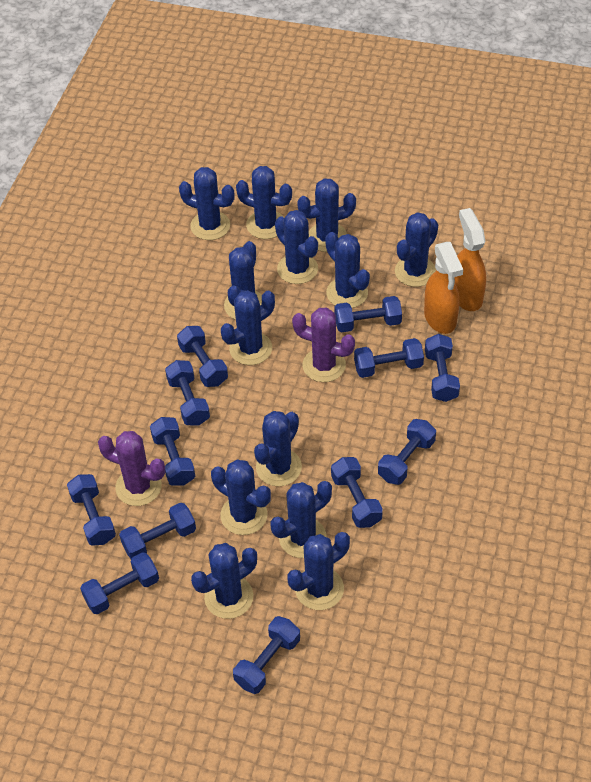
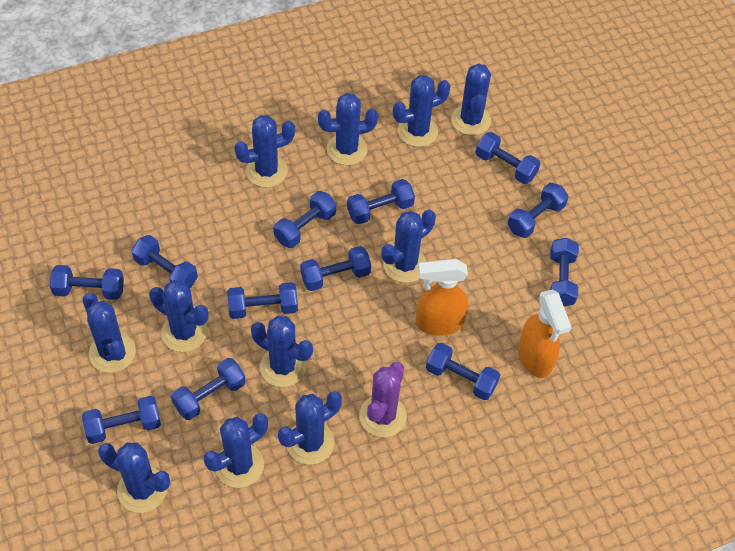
blue cactus: 13 -> 11
purple cactus: 2 -> 1

